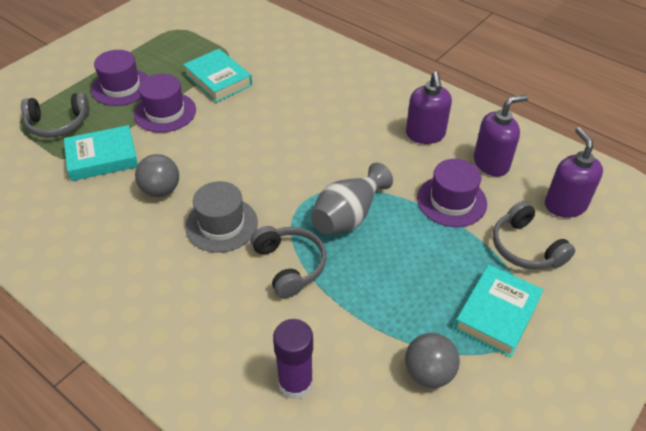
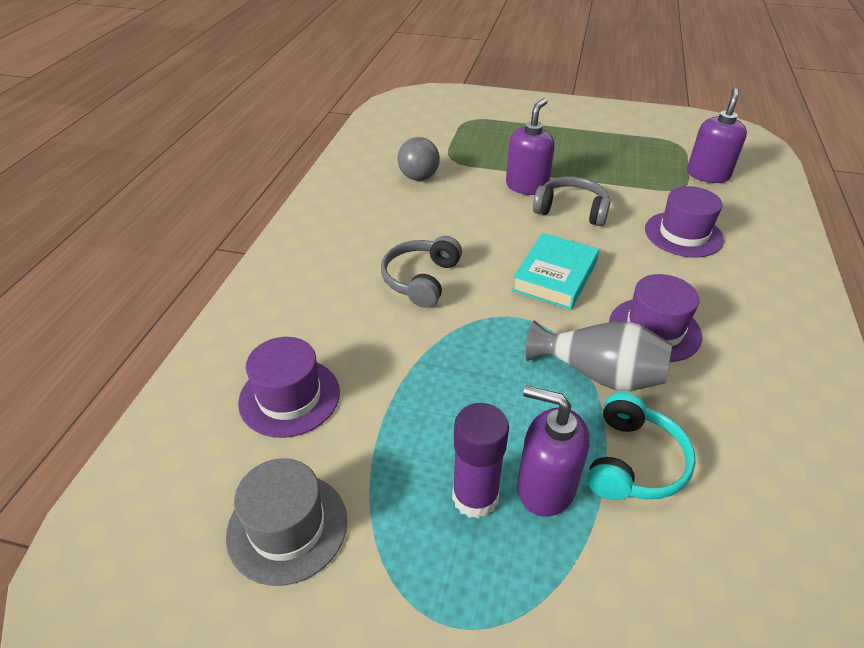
grey ball: 2 -> 1
grey headphones: 3 -> 2
turquoise book: 3 -> 1
turquoise headphones: 0 -> 1

